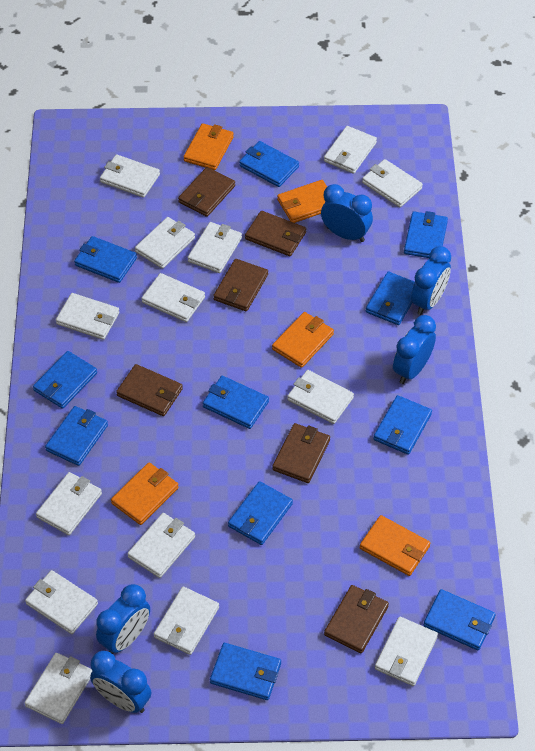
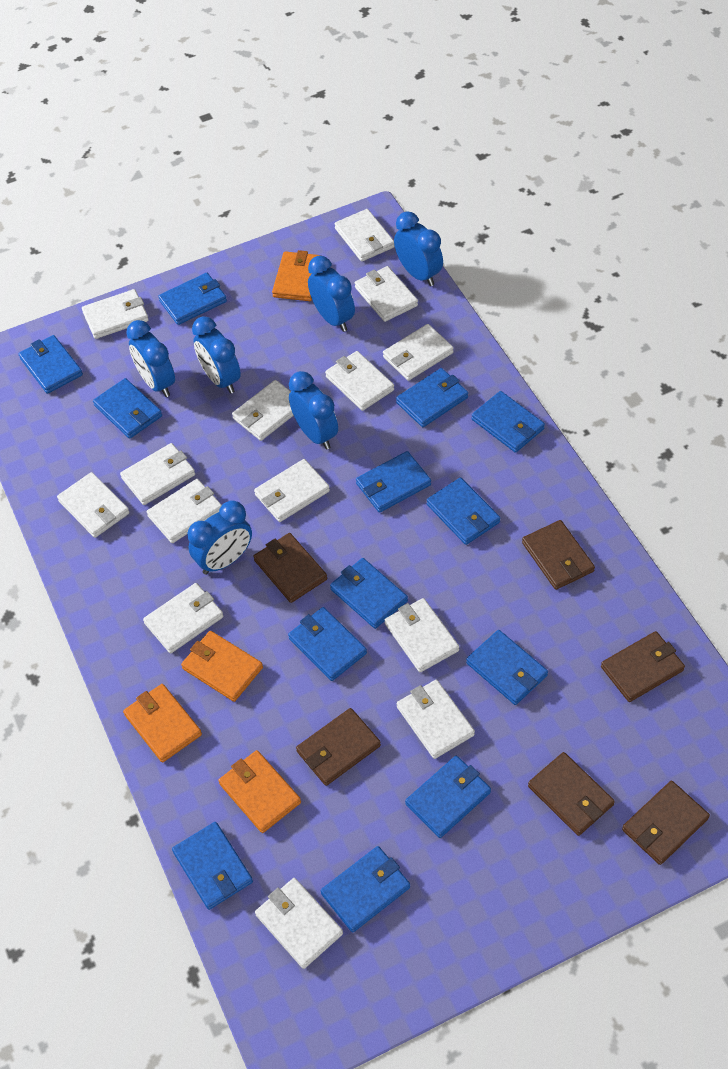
blue clock: 5 -> 6
blue wallet: 11 -> 13
orange wallet: 5 -> 4

